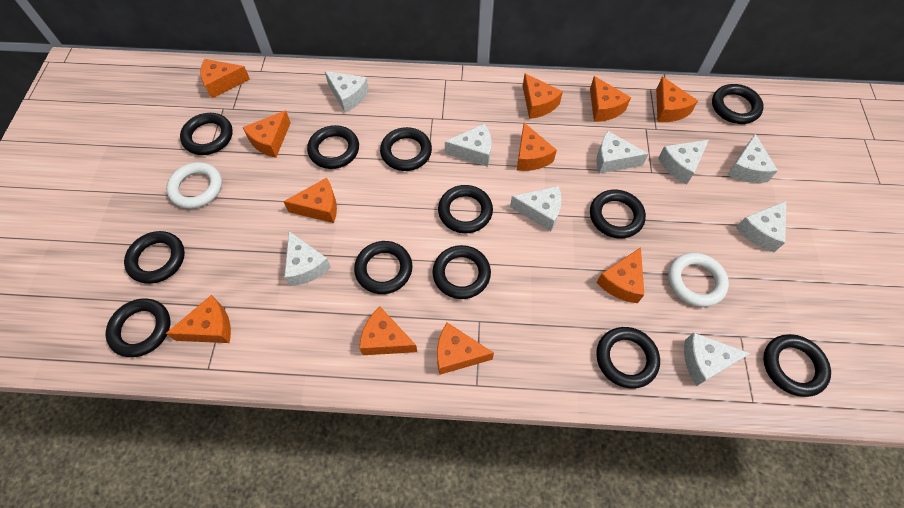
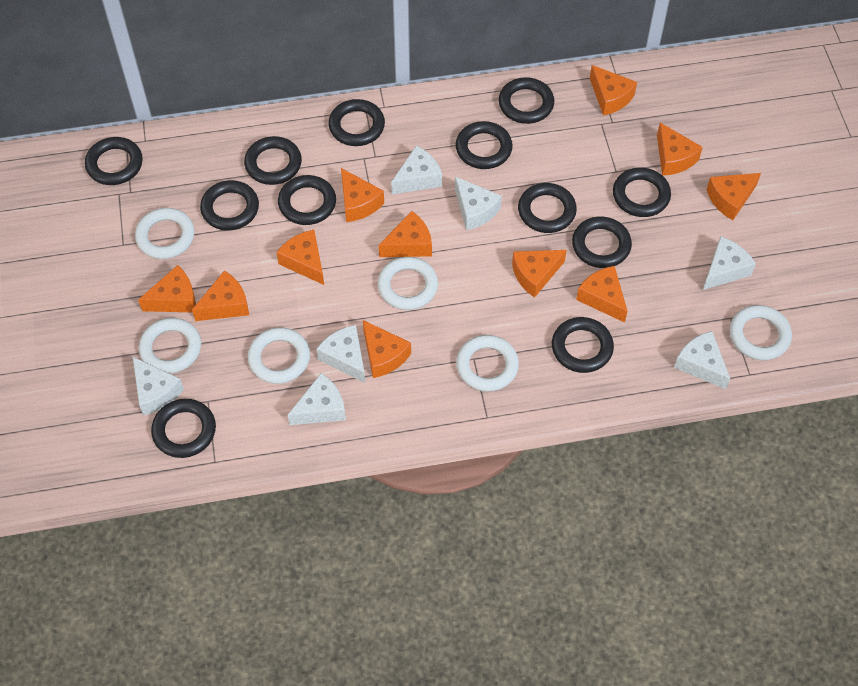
white cheese: 9 -> 7
white ring: 2 -> 6

